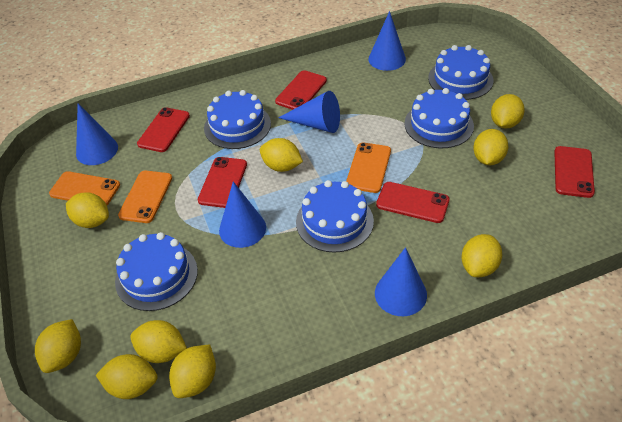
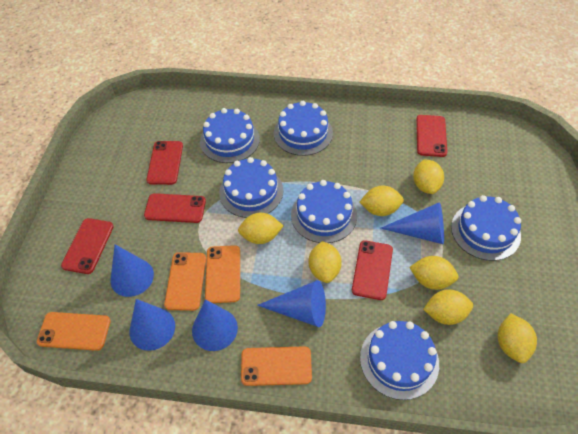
blue cake: 5 -> 6
orange phone: 3 -> 4
yellow lemon: 9 -> 7

